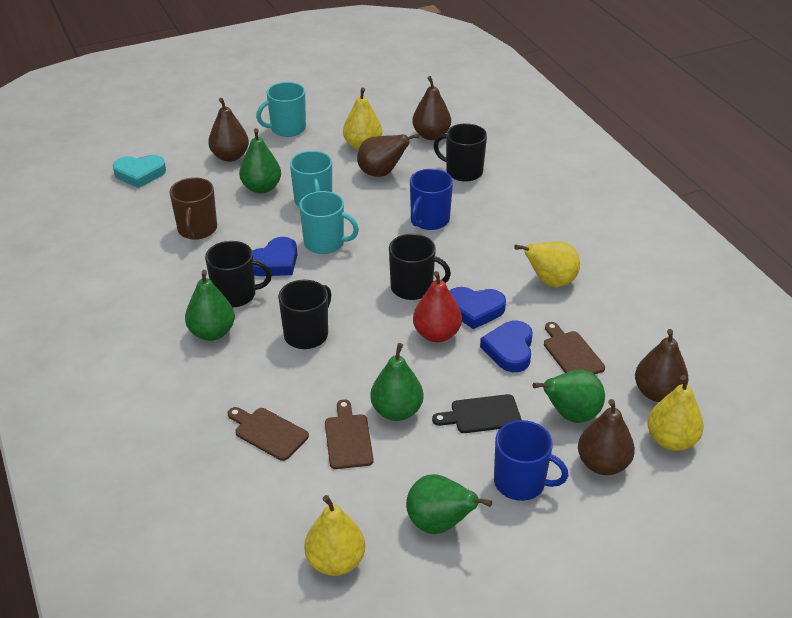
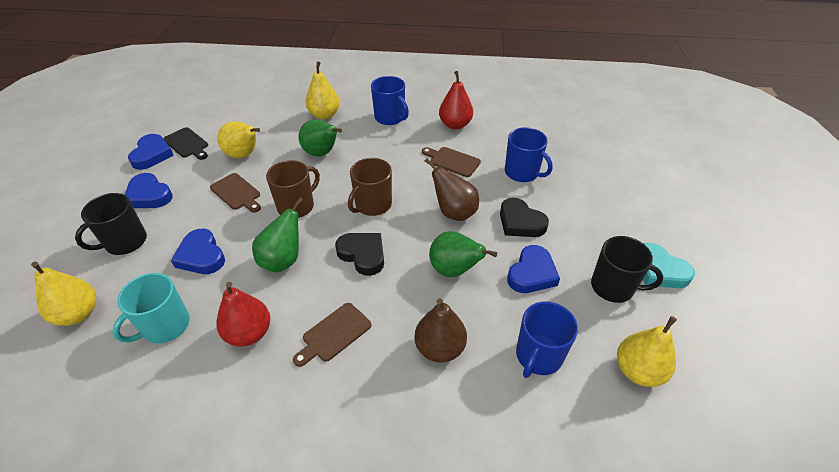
black heart: 0 -> 2
black mug: 4 -> 2
blue heart: 3 -> 4
blue mug: 2 -> 3
brown mug: 1 -> 2
brown pear: 5 -> 2
green pear: 5 -> 3
red pear: 1 -> 2
turquoise mug: 3 -> 1

